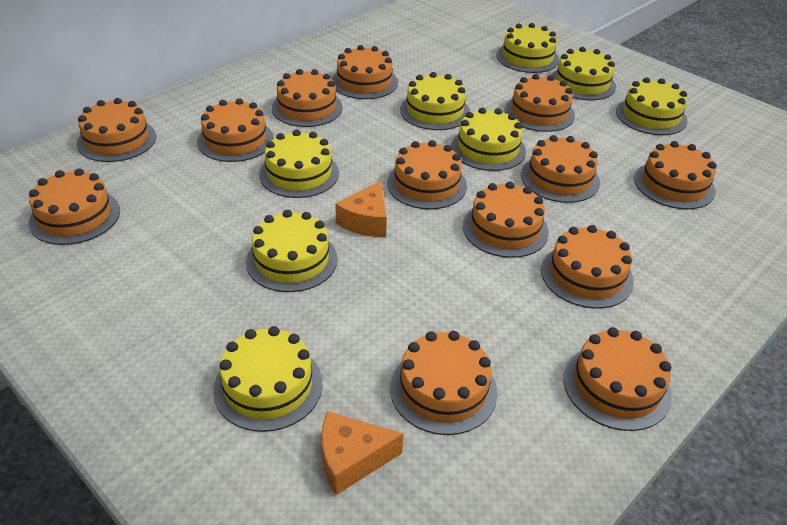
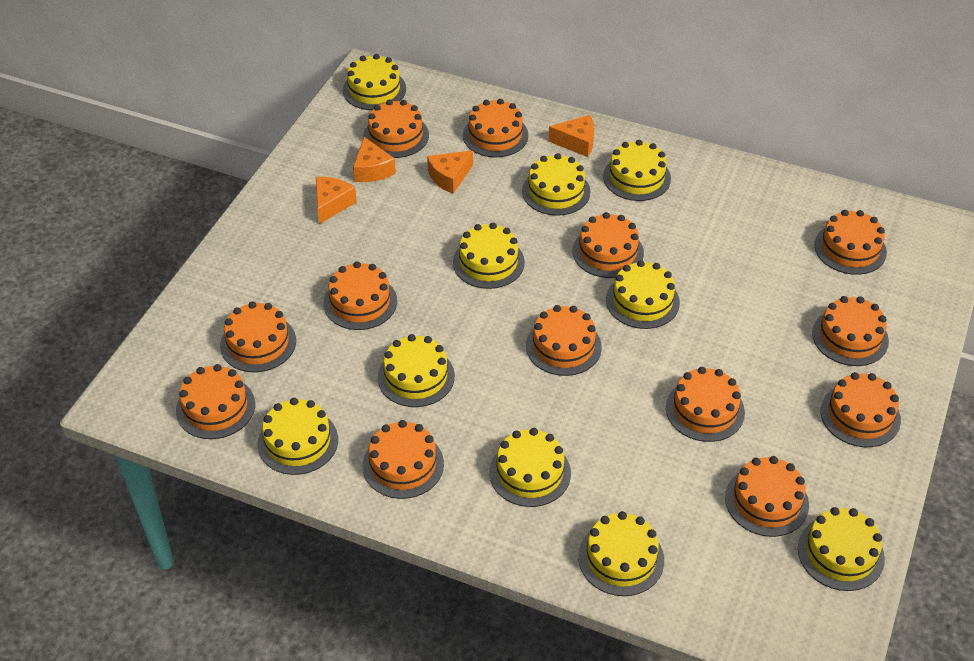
orange cheese: 2 -> 4
yellow cake: 8 -> 10

